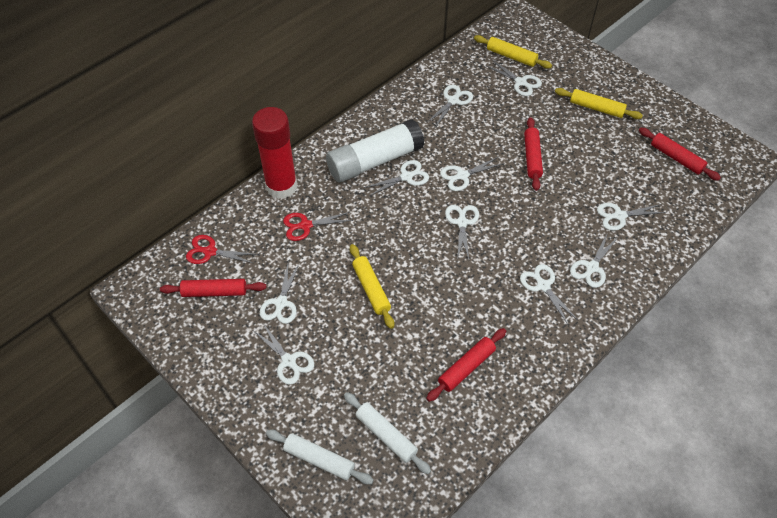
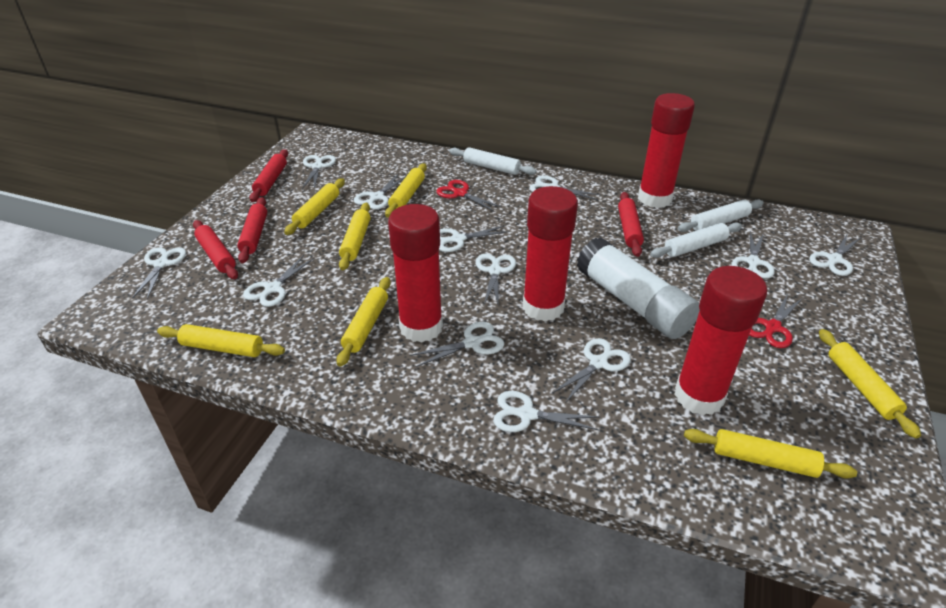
red glue stick: 1 -> 4
white rolling pin: 2 -> 3
white scissors: 10 -> 12
yellow rolling pin: 3 -> 7

